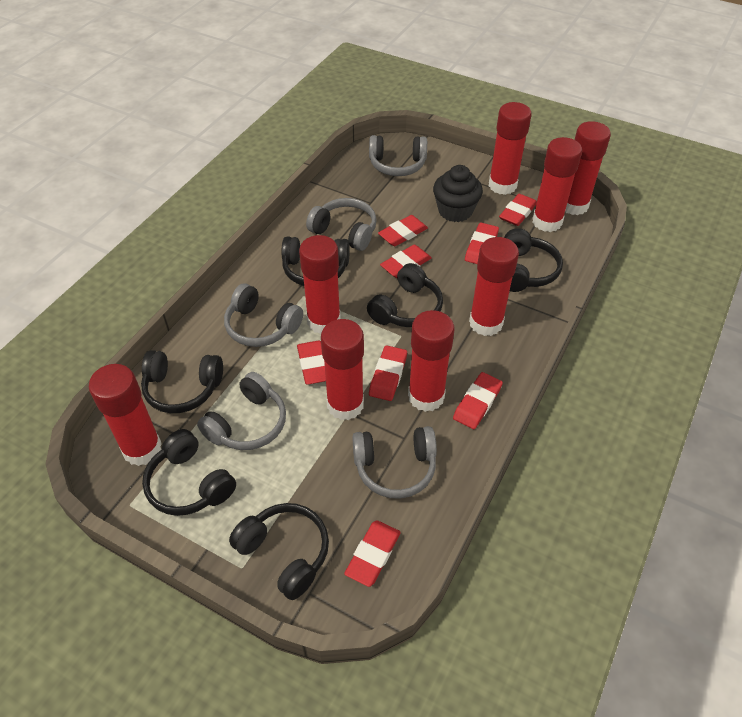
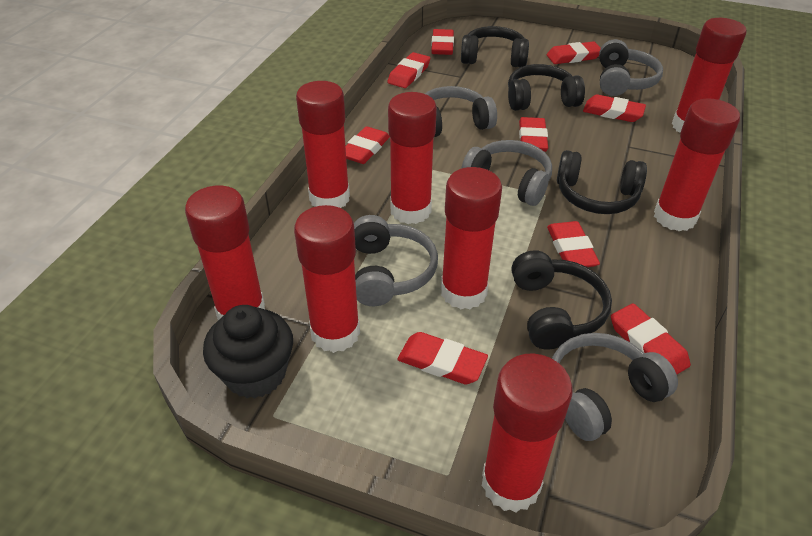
black headphones: 6 -> 4
red eraser: 8 -> 9

